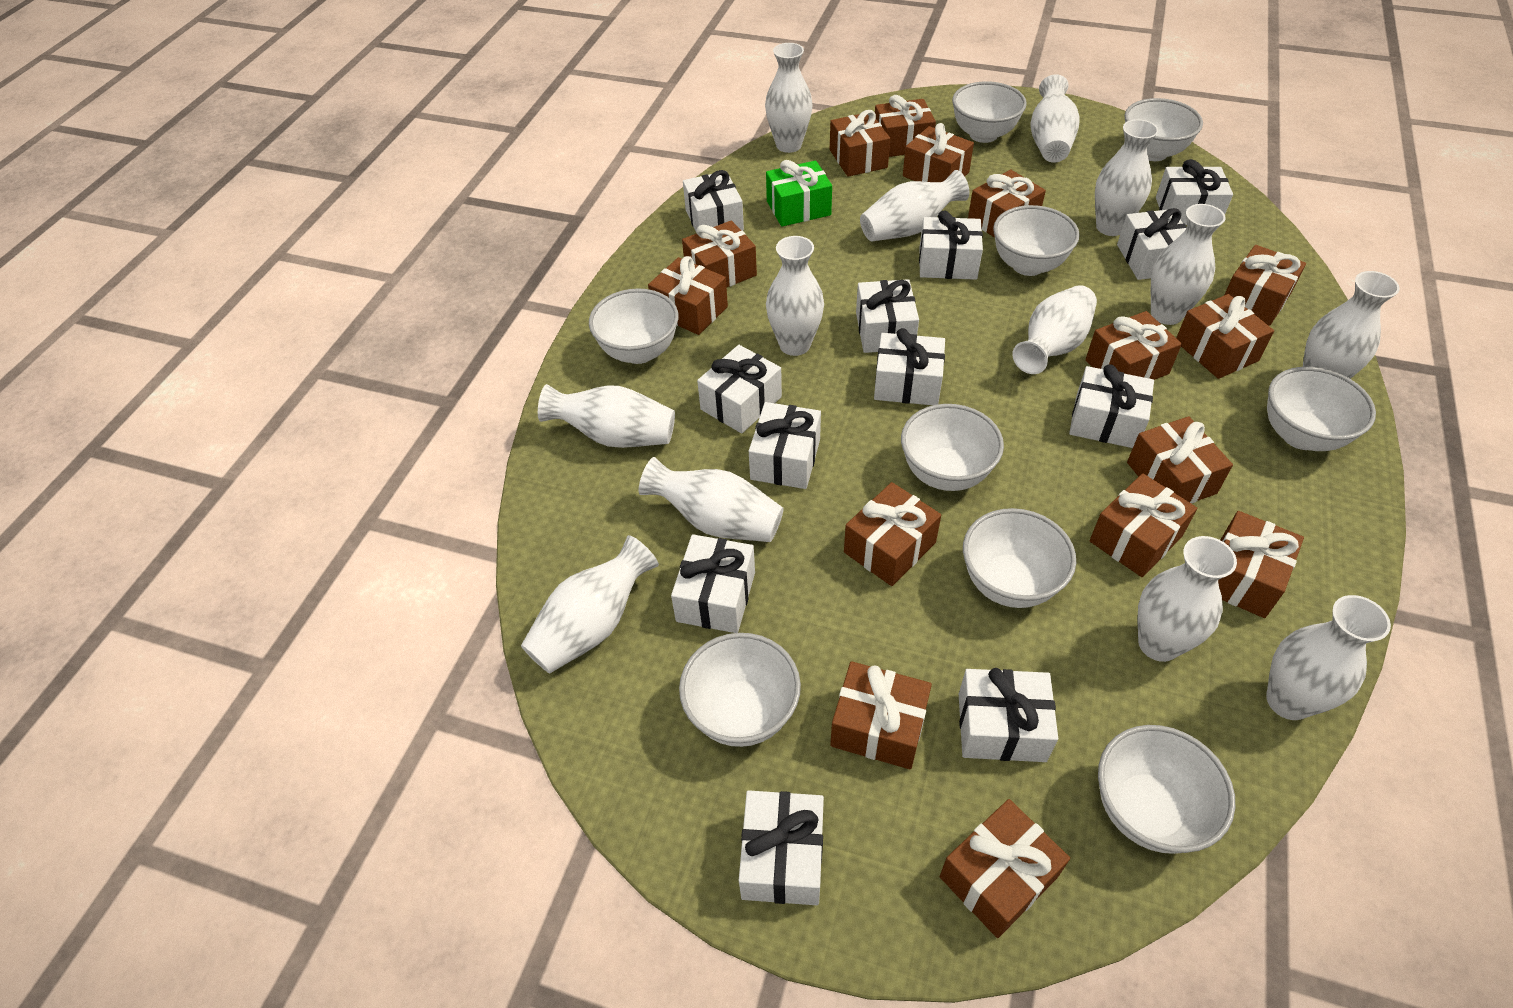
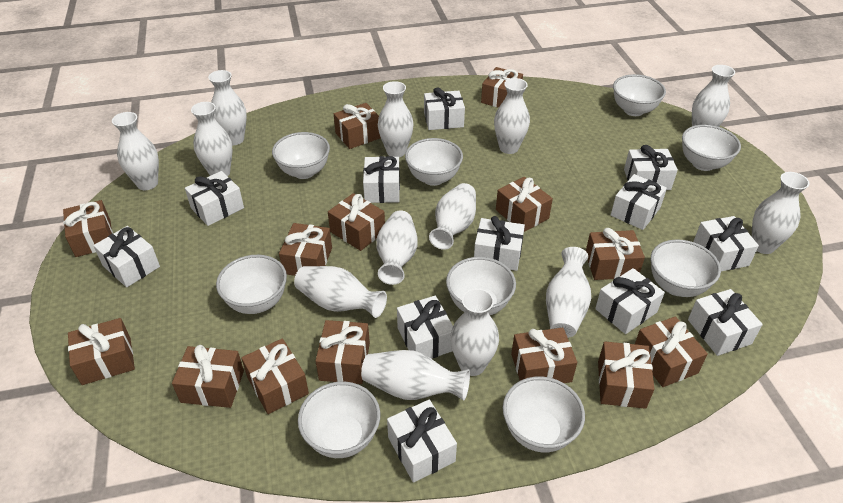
brown gift: 15 -> 14
green gift: 1 -> 0

